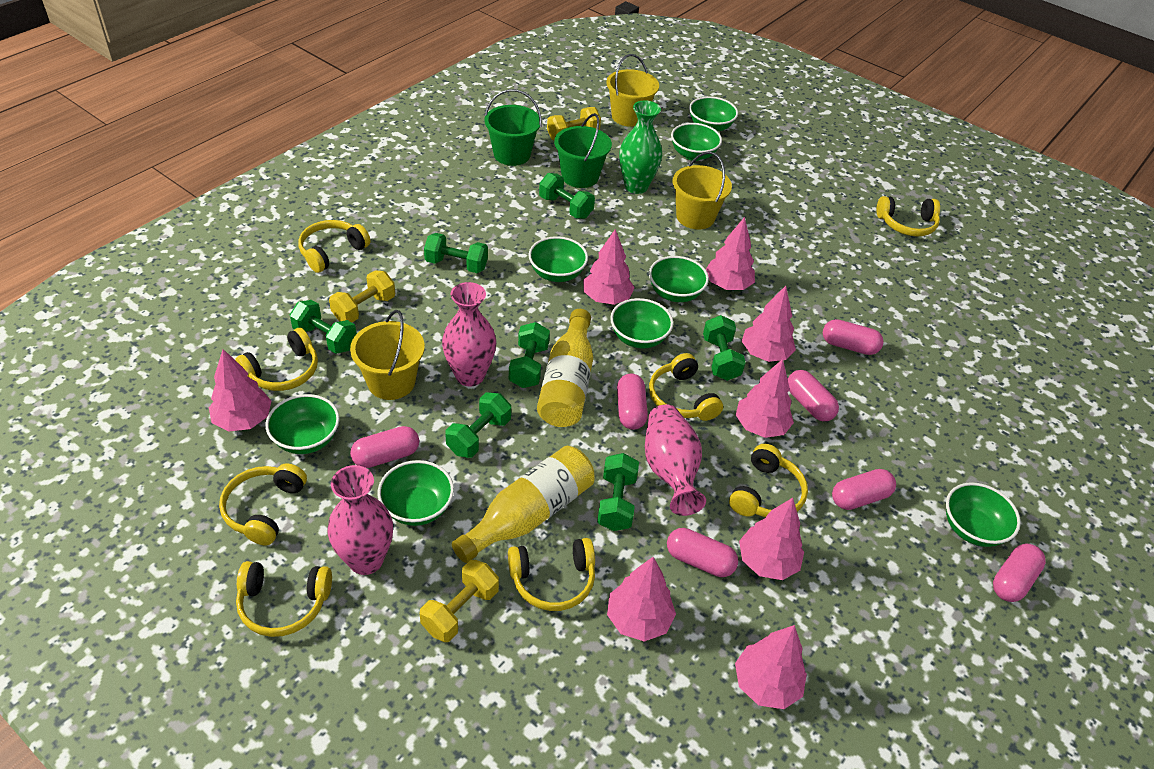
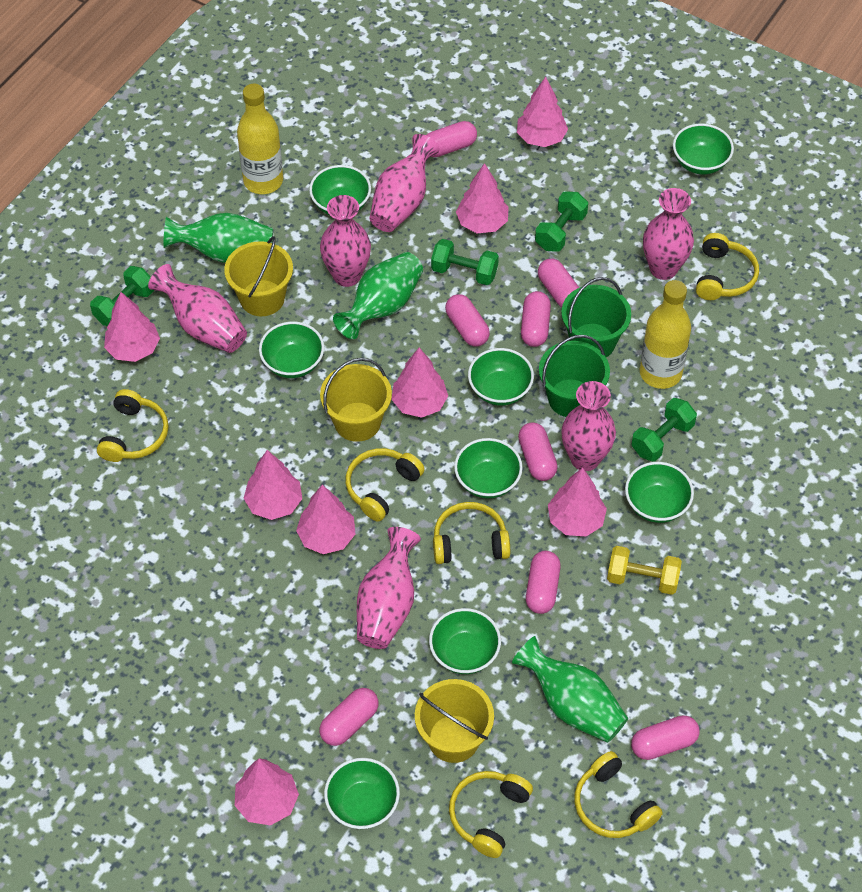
green dumbbell: 7 -> 4
green vase: 1 -> 3
pink capsule: 7 -> 8
pink vase: 3 -> 6
yellow dumbbell: 3 -> 1
yellow headphones: 8 -> 6

